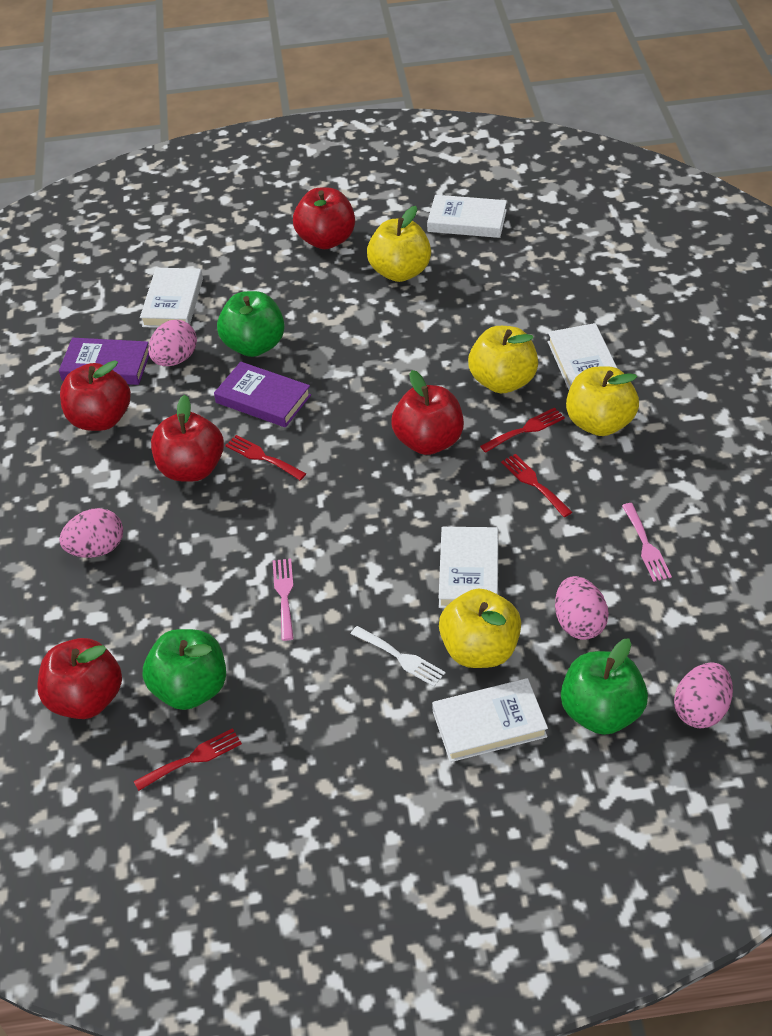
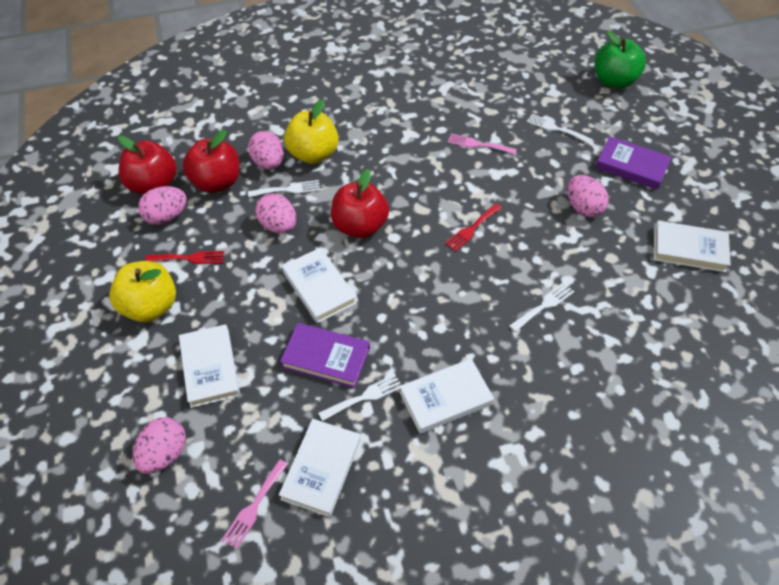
green apple: 3 -> 1
pink egg: 4 -> 5
red apple: 5 -> 3
red fork: 4 -> 2
white fork: 1 -> 4
yellow apple: 4 -> 2

